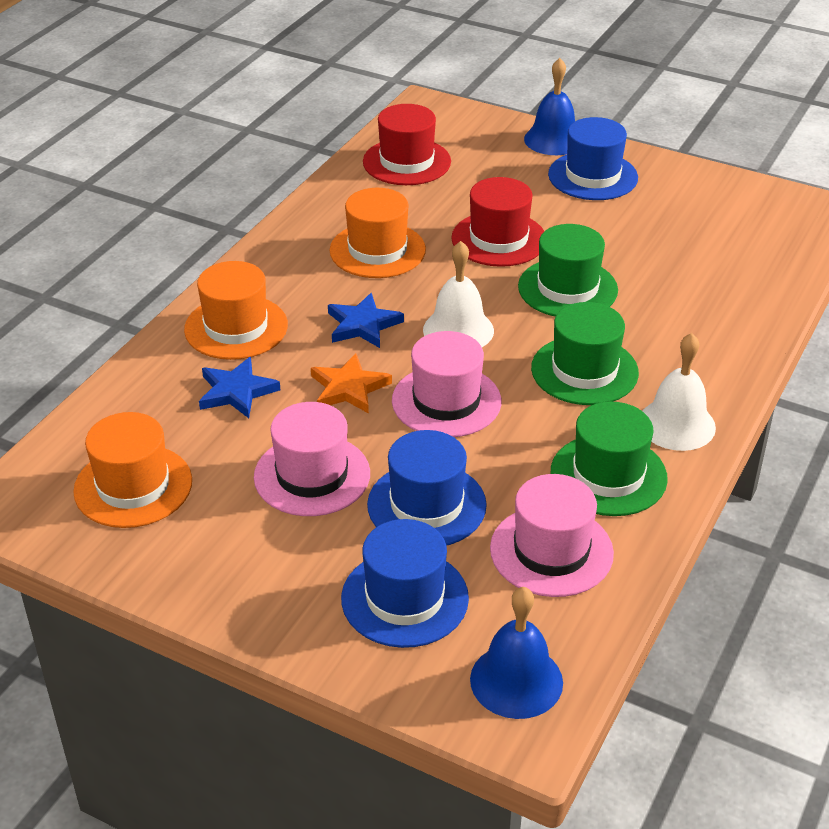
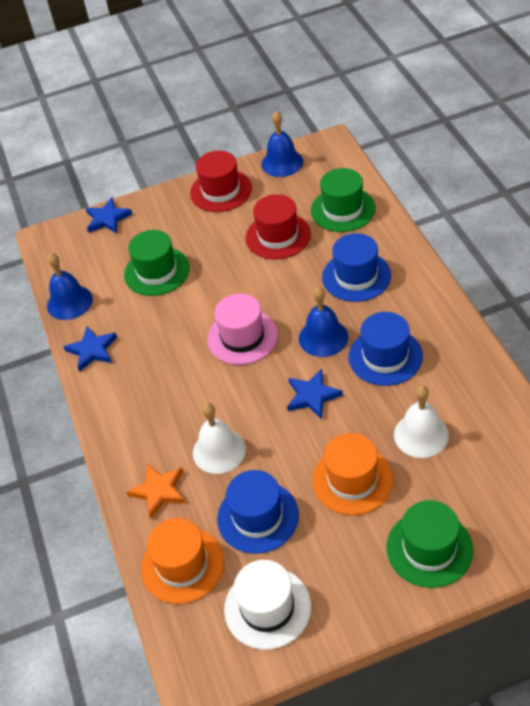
blue bell: 2 -> 3
blue star: 2 -> 3
orange hat: 3 -> 2
pink hat: 3 -> 1
white hat: 0 -> 1

